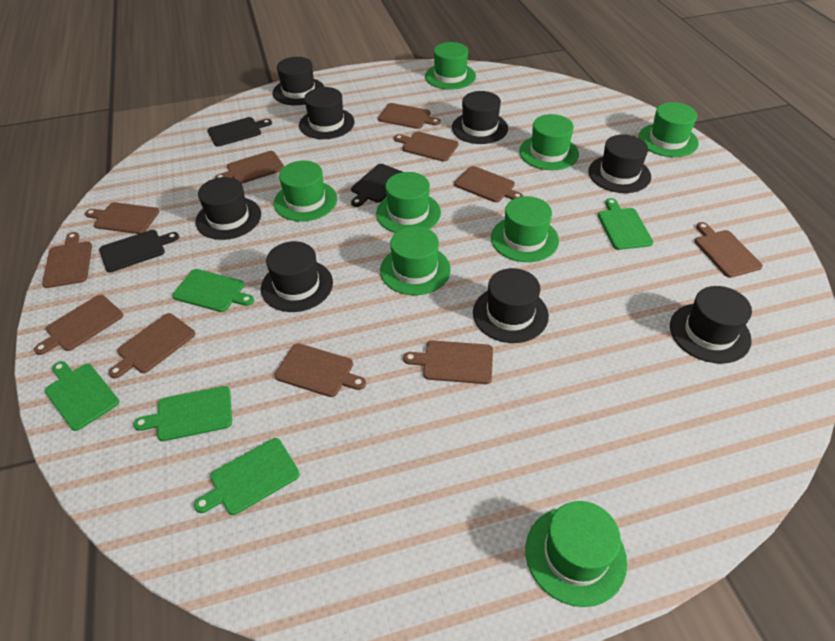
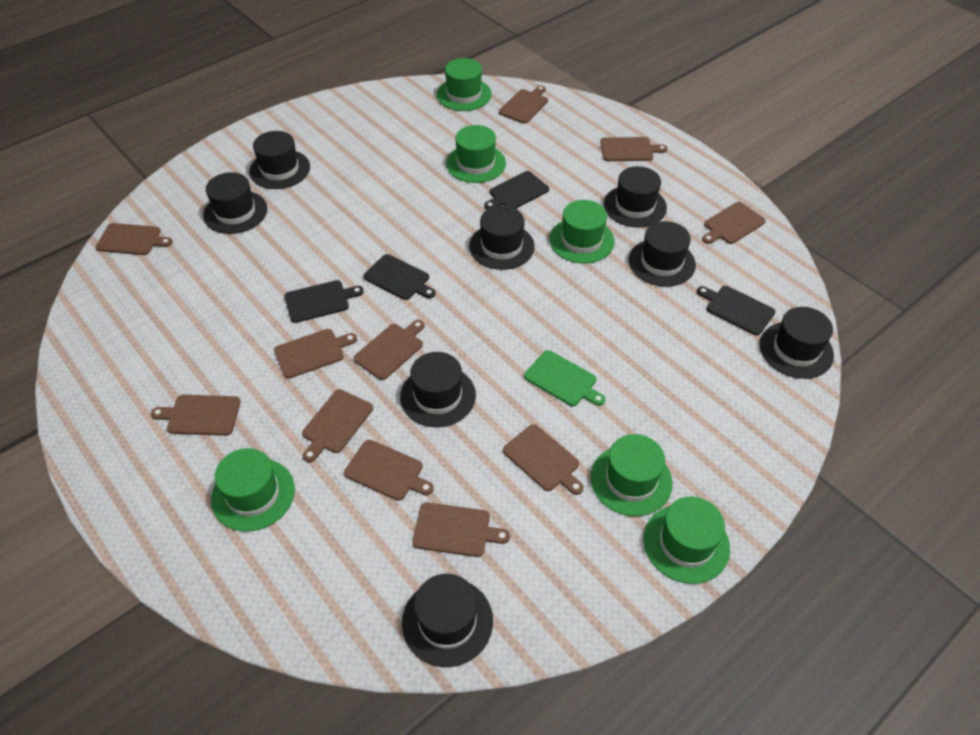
black cutting board: 3 -> 4
green cutting board: 5 -> 1
green hat: 8 -> 6

